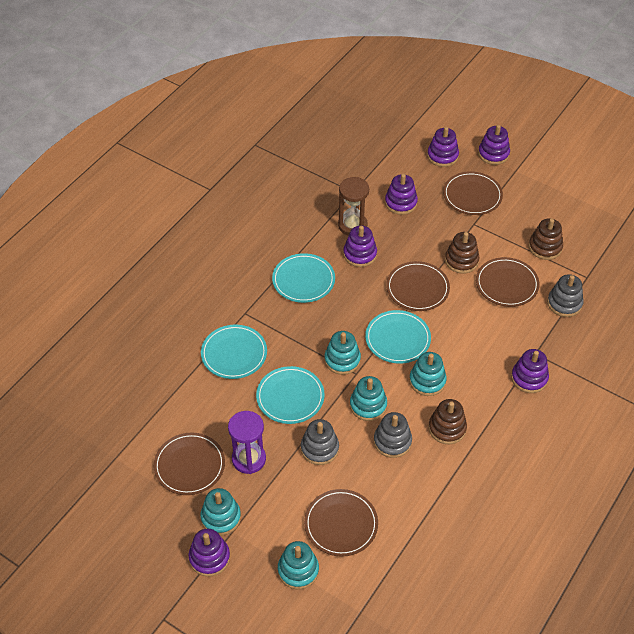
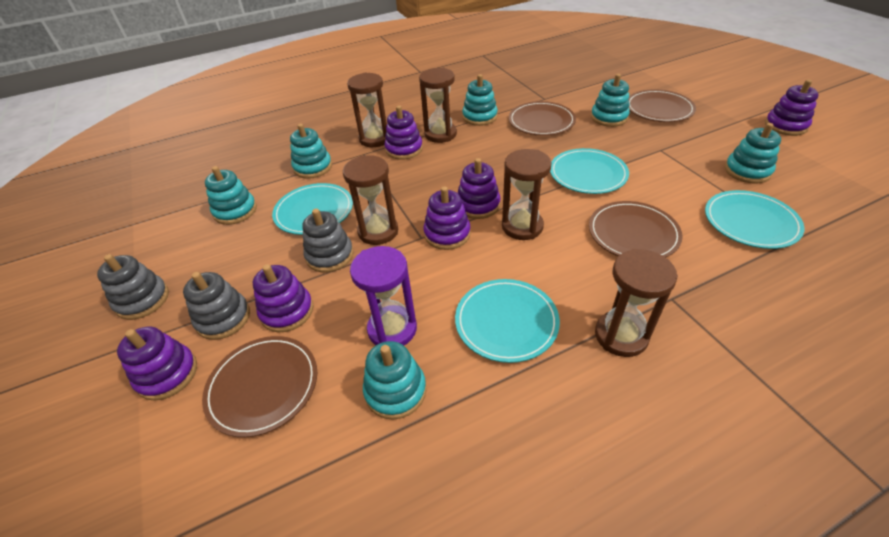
brown hourglass: 1 -> 5
brown plate: 5 -> 4
brown stacking toy: 3 -> 0
turquoise stacking toy: 5 -> 6

